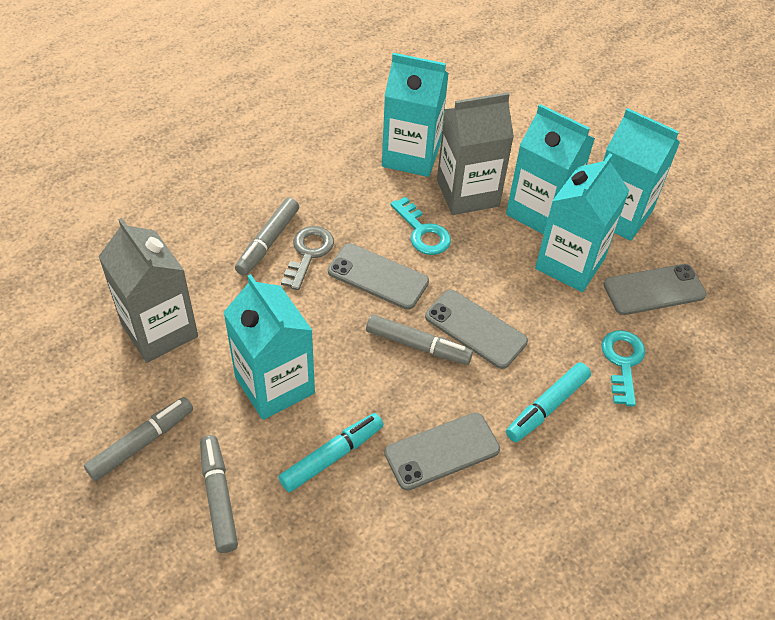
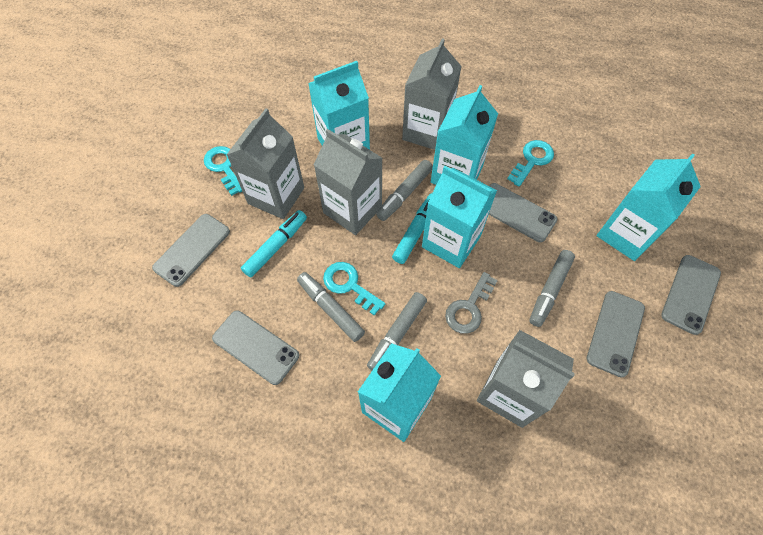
grey carton: 2 -> 4
grey phone: 4 -> 5
turquoise key: 2 -> 3

